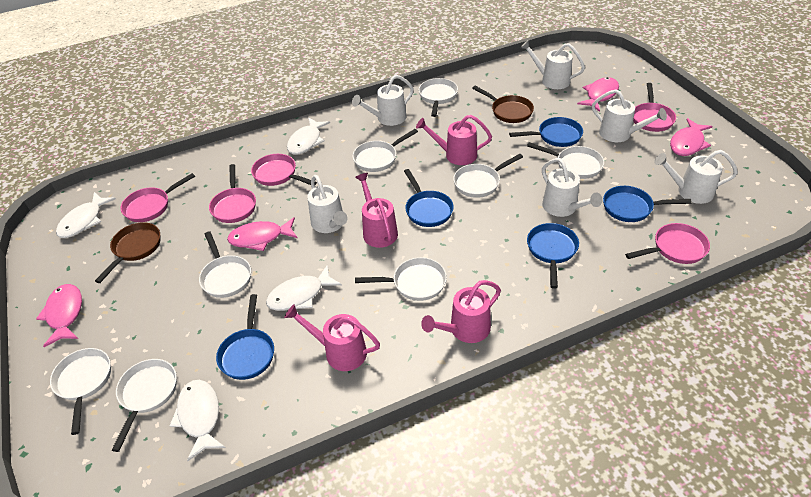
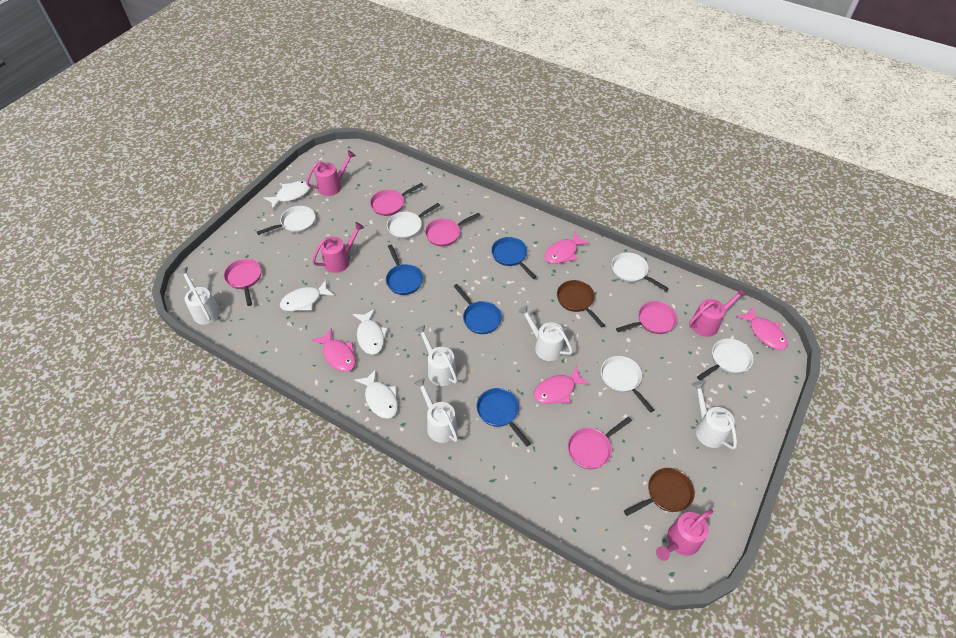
blue pan: 5 -> 4
white pan: 8 -> 5
white watering can: 6 -> 5

